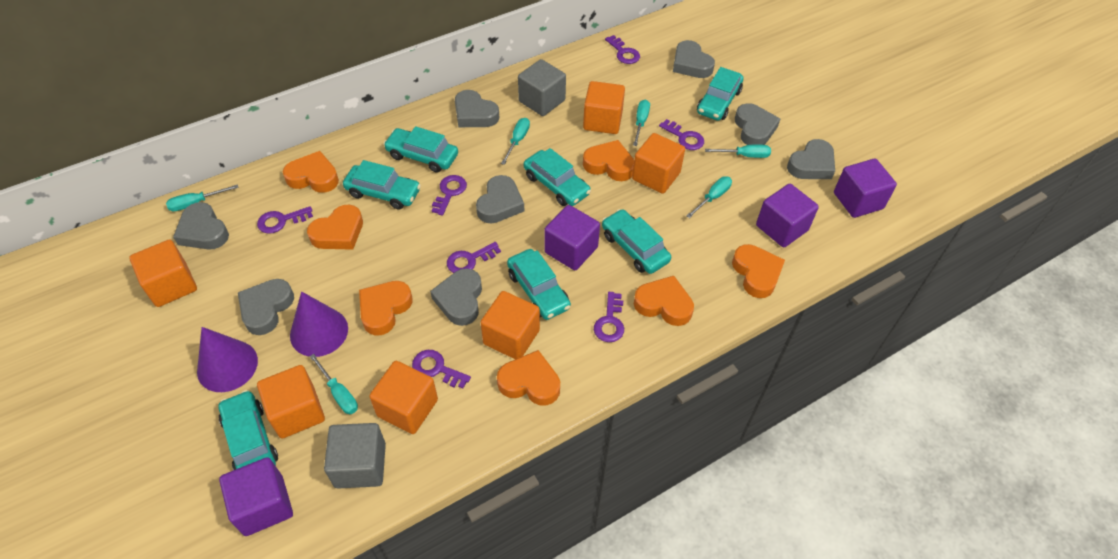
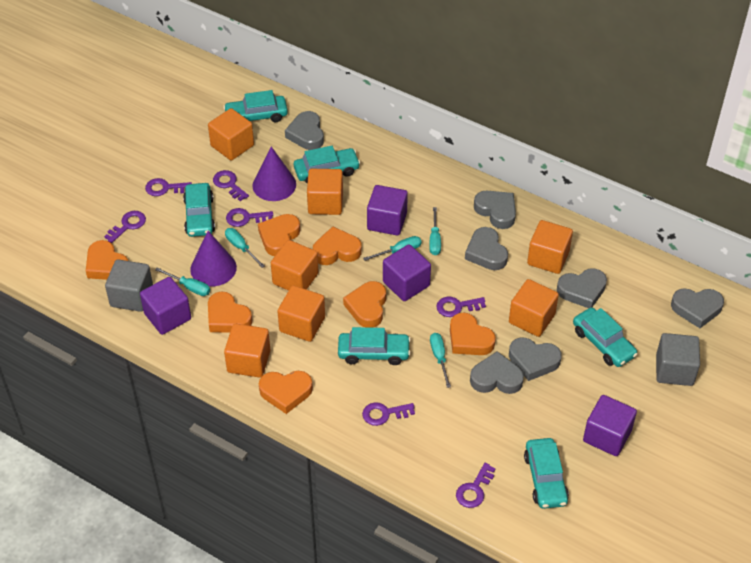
grey heart: 8 -> 7
orange cube: 6 -> 7
turquoise car: 7 -> 6
turquoise screwdriver: 6 -> 5

